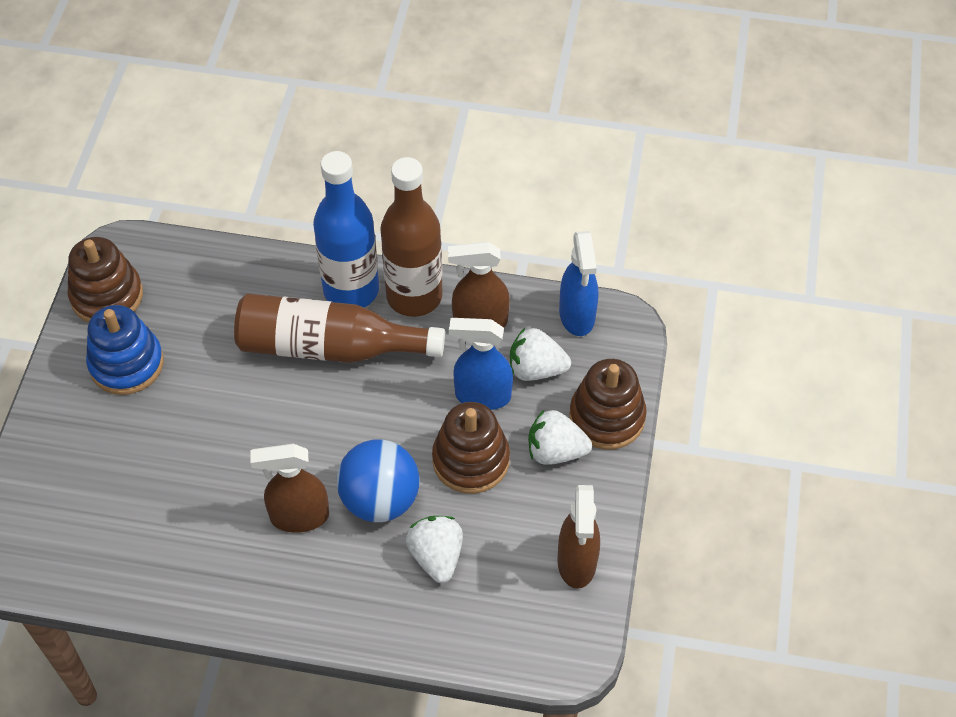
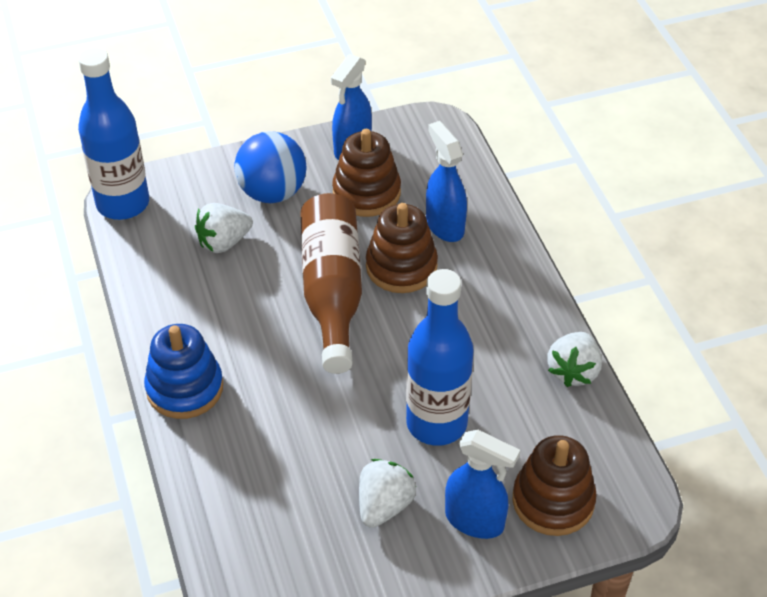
blue bottle: 1 -> 2
blue spray bottle: 2 -> 3
brown bottle: 2 -> 1
brown spray bottle: 3 -> 0

